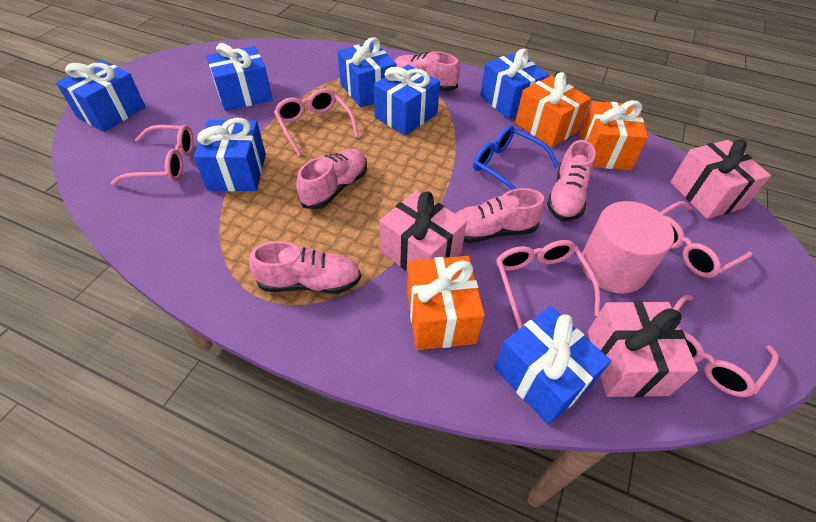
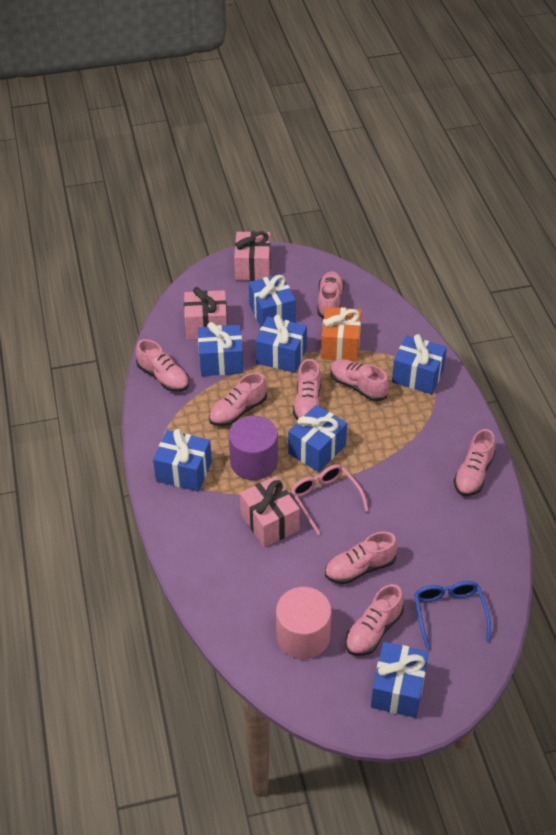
orange gift: 3 -> 1
pink glasses: 5 -> 1
pink shoe: 5 -> 8
purple cylinder: 0 -> 1

